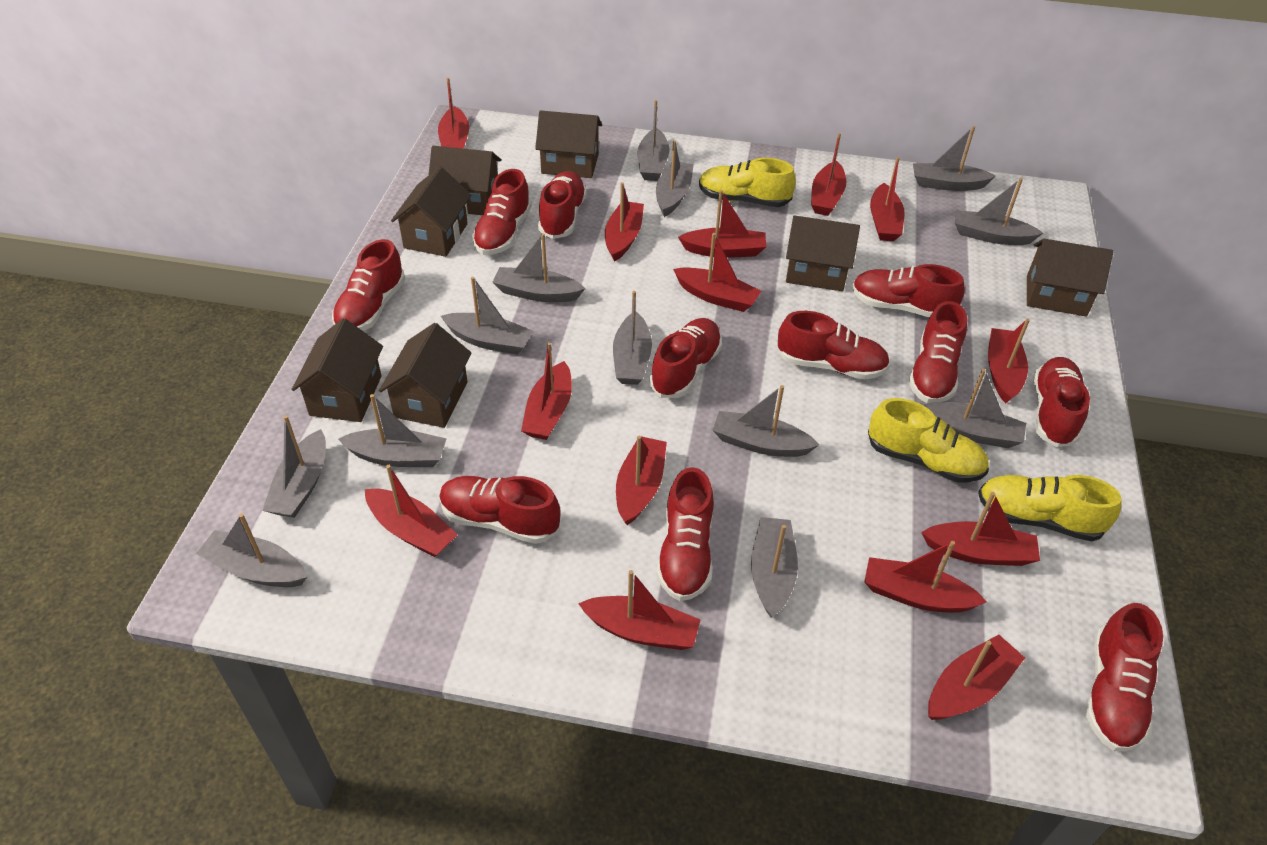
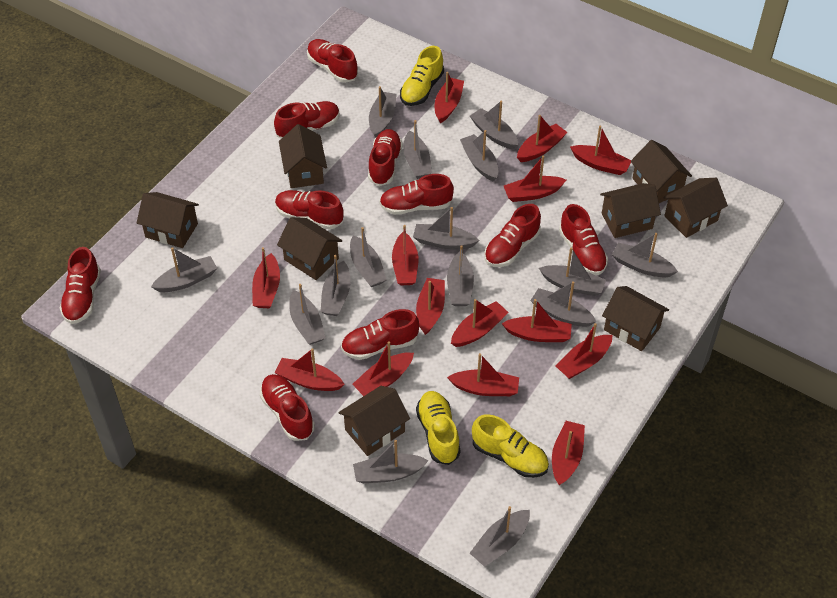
brown house: 7 -> 8
grey boat: 13 -> 15
red shoe: 11 -> 10

